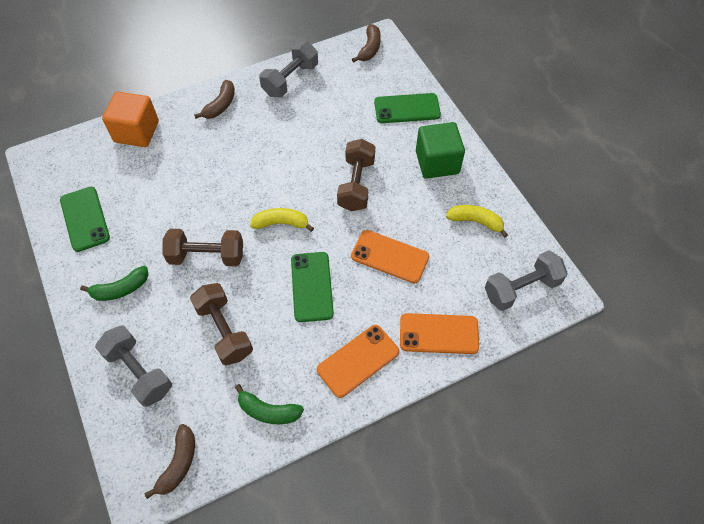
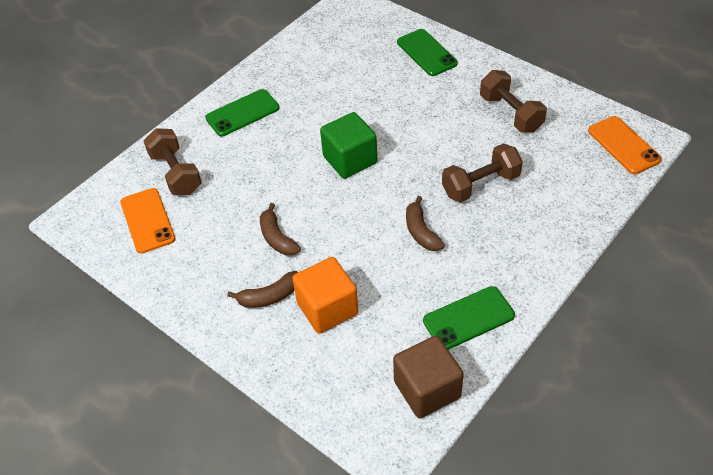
brown cube: 0 -> 1
green banana: 2 -> 0
grey dumbbell: 3 -> 0
orange phone: 3 -> 2
yellow banana: 2 -> 0

